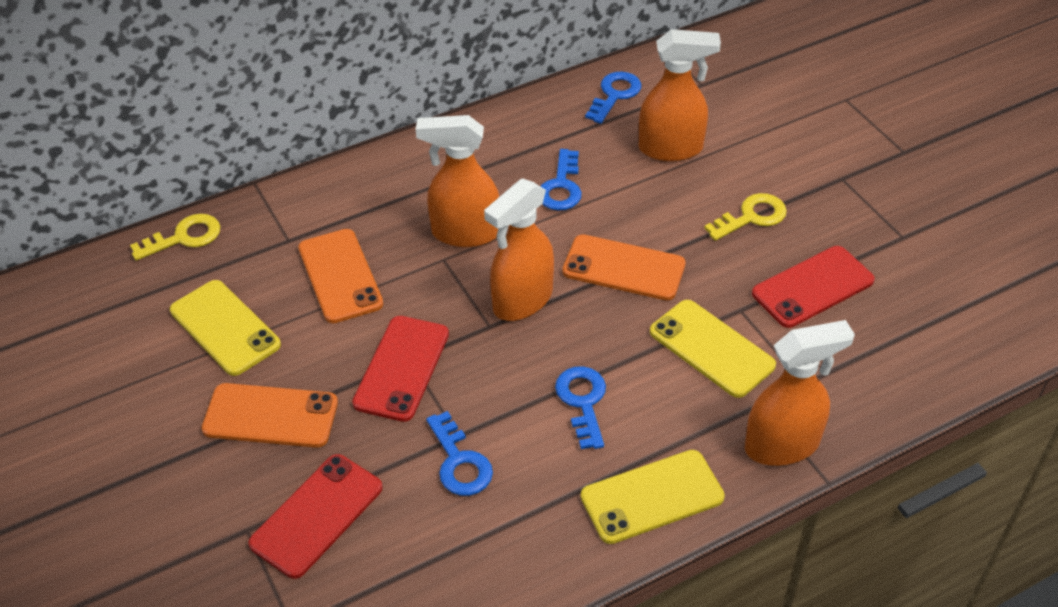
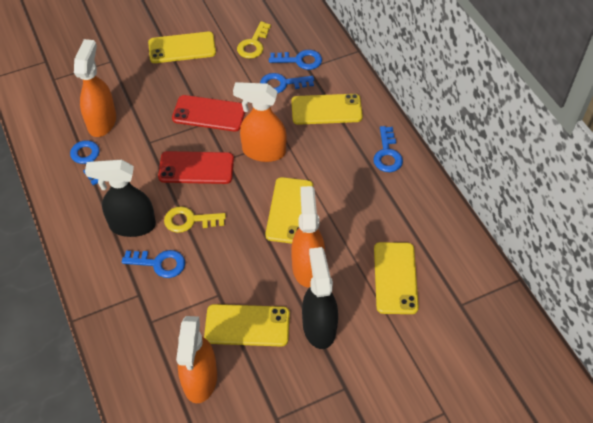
black spray bottle: 0 -> 2
blue key: 4 -> 5
orange phone: 3 -> 0
red phone: 3 -> 2
yellow phone: 3 -> 5

